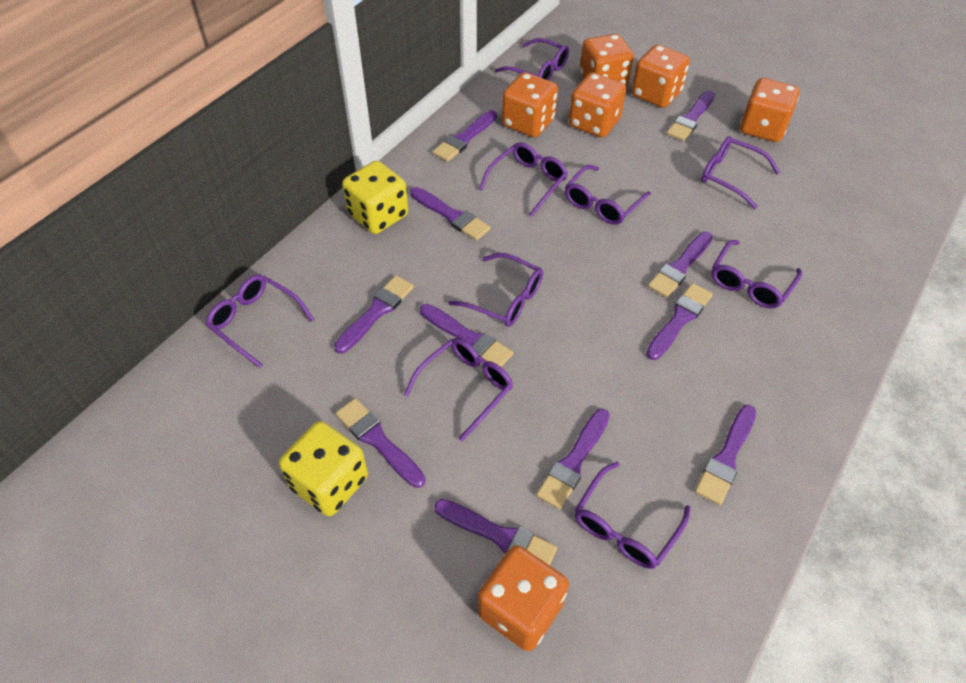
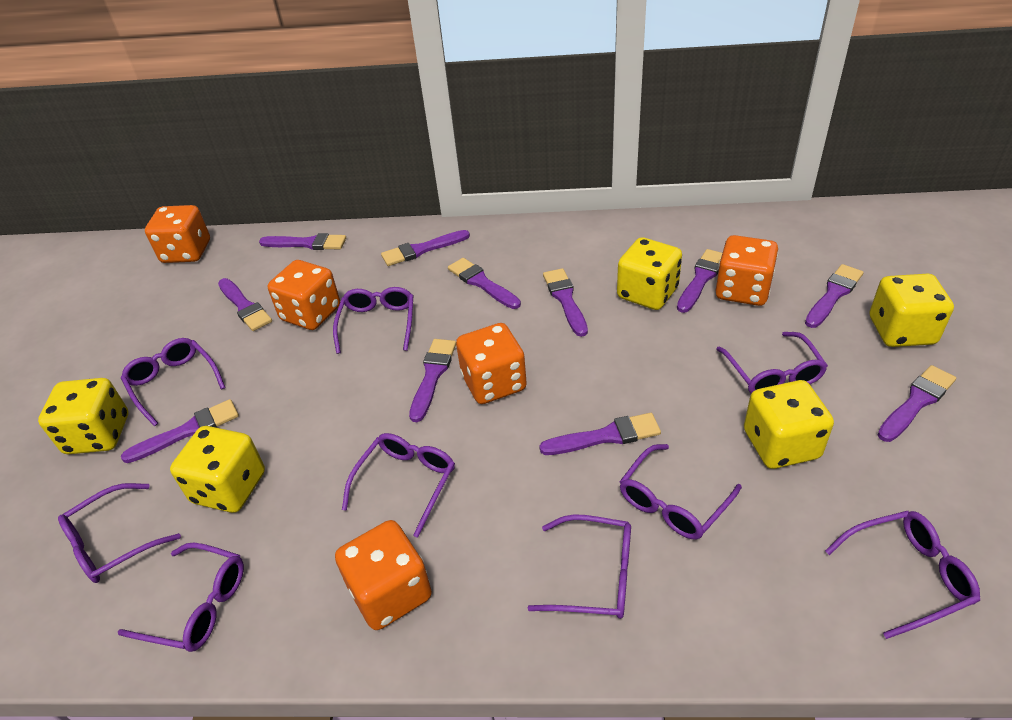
orange dice: 6 -> 5
yellow dice: 2 -> 5

